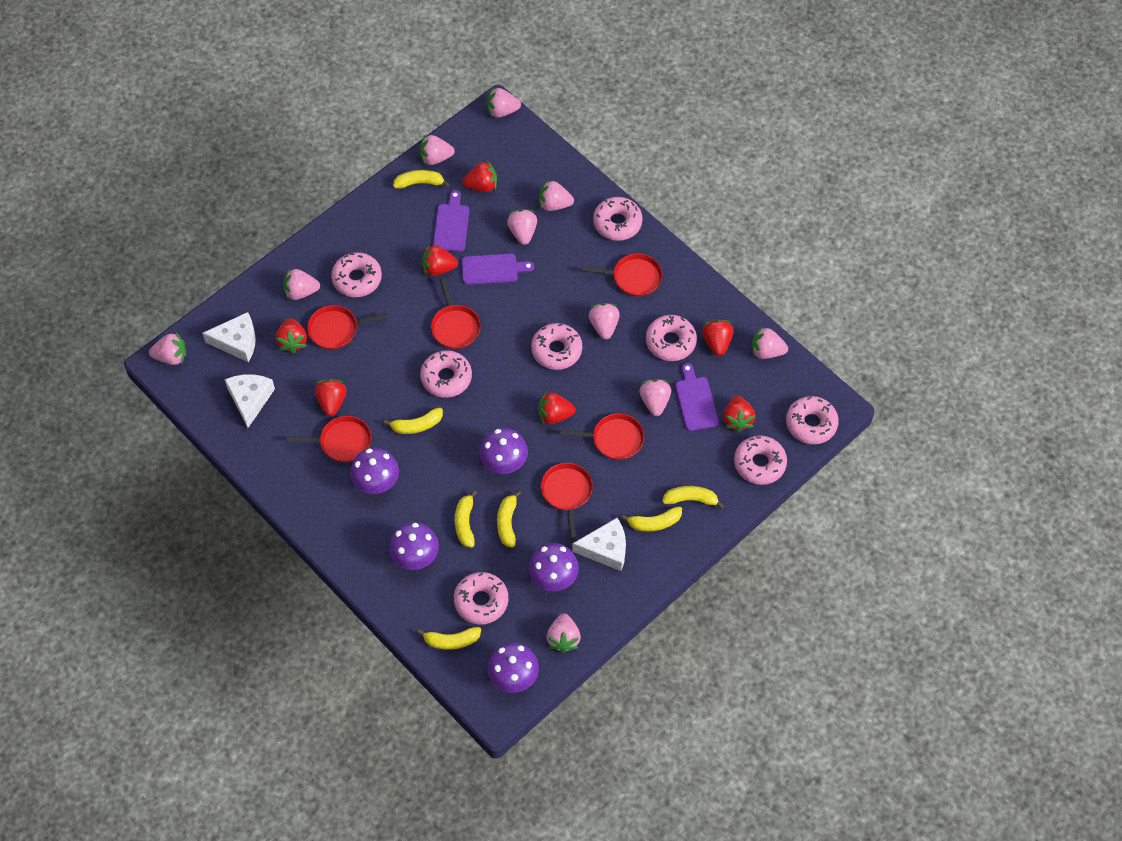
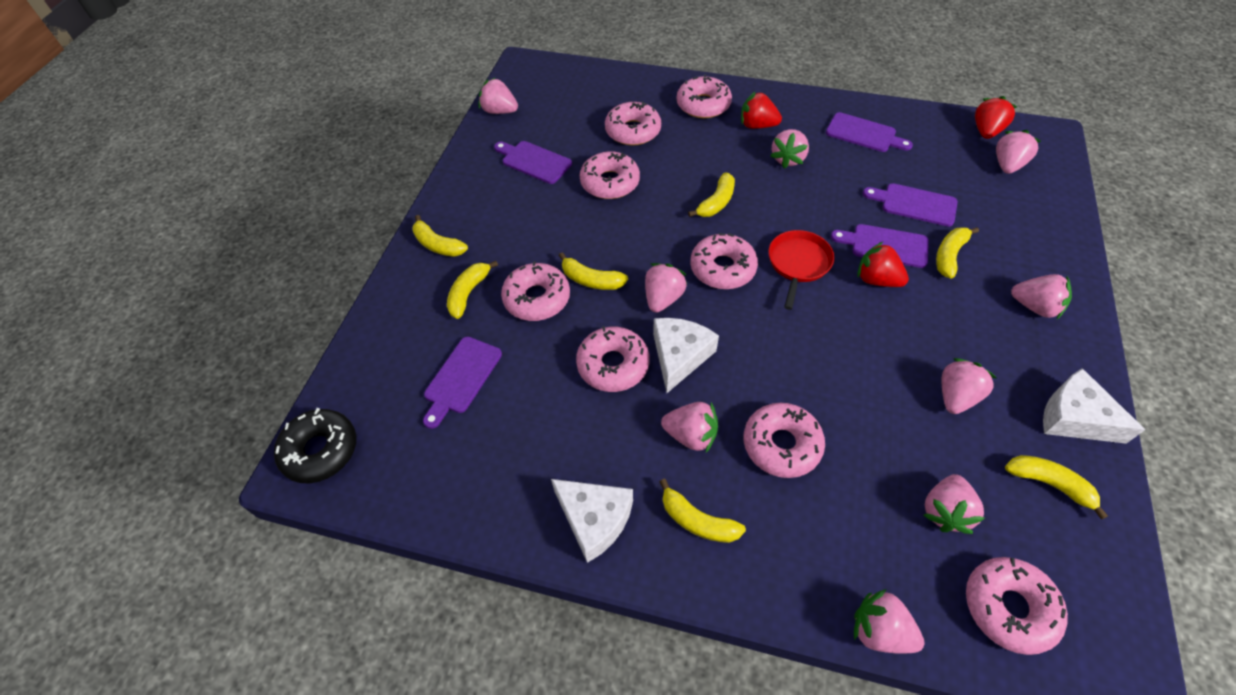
black donut: 0 -> 1
pink strawberry: 10 -> 9
purple cutting board: 3 -> 5
purple mushroom: 5 -> 0
red pan: 6 -> 1
red strawberry: 7 -> 3

